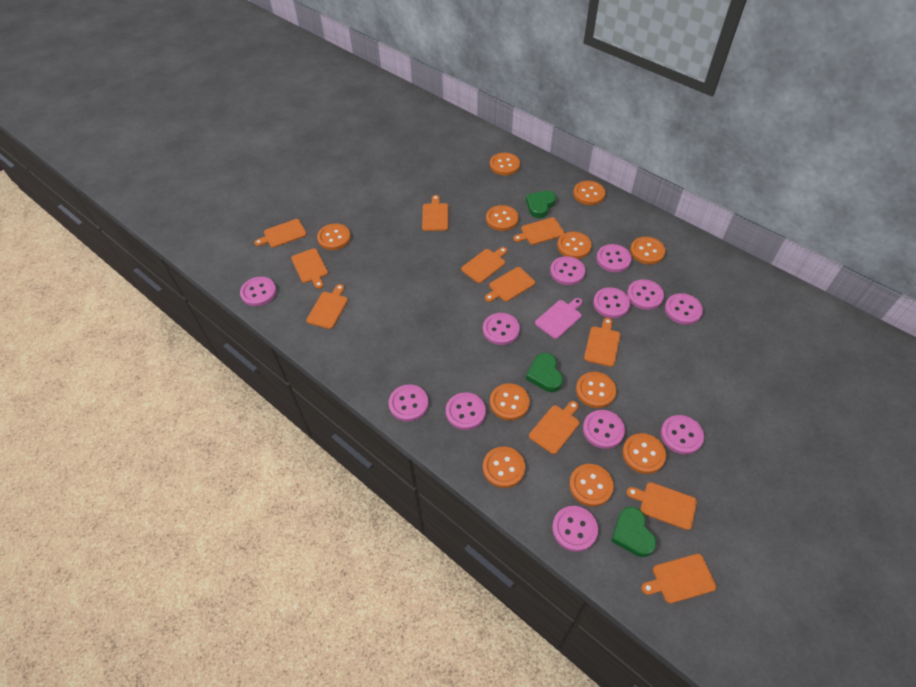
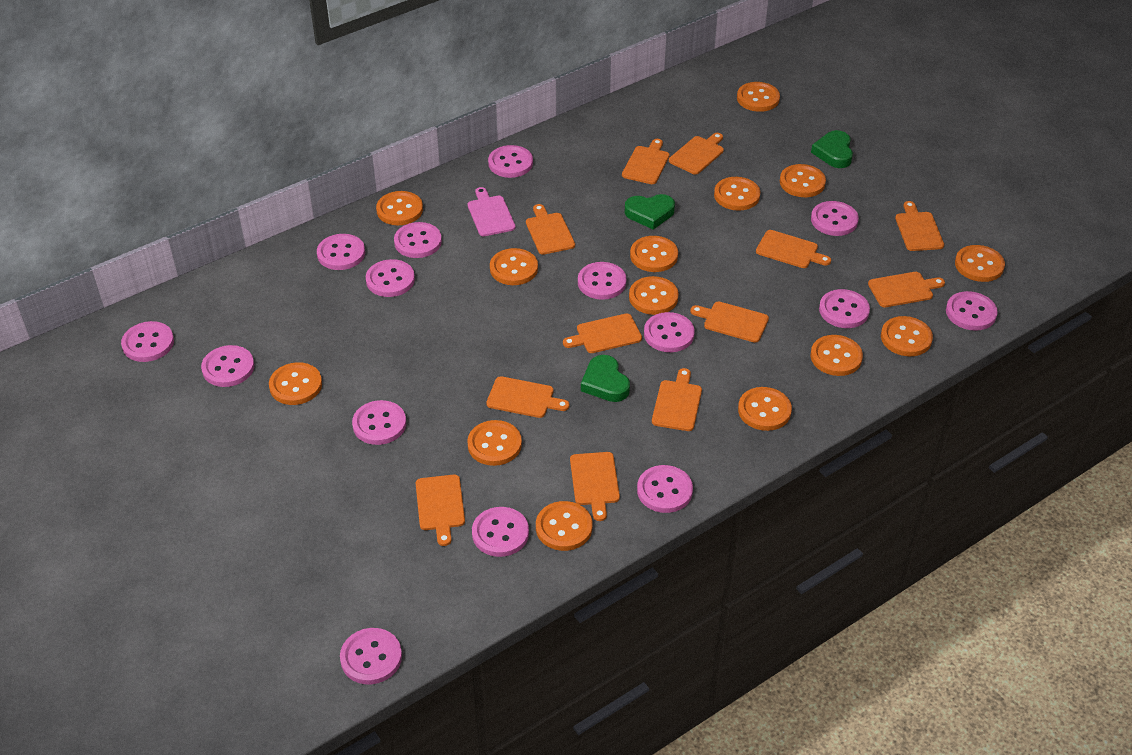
orange button: 11 -> 14
orange cutting board: 11 -> 12
pink button: 12 -> 15

